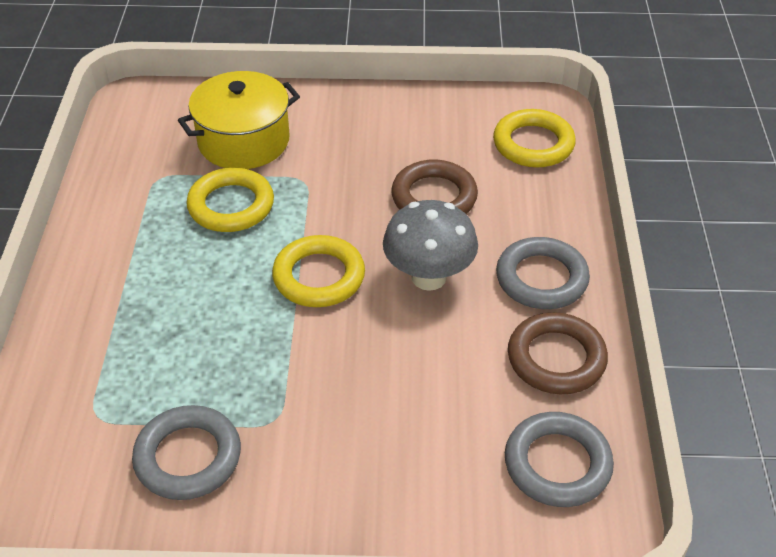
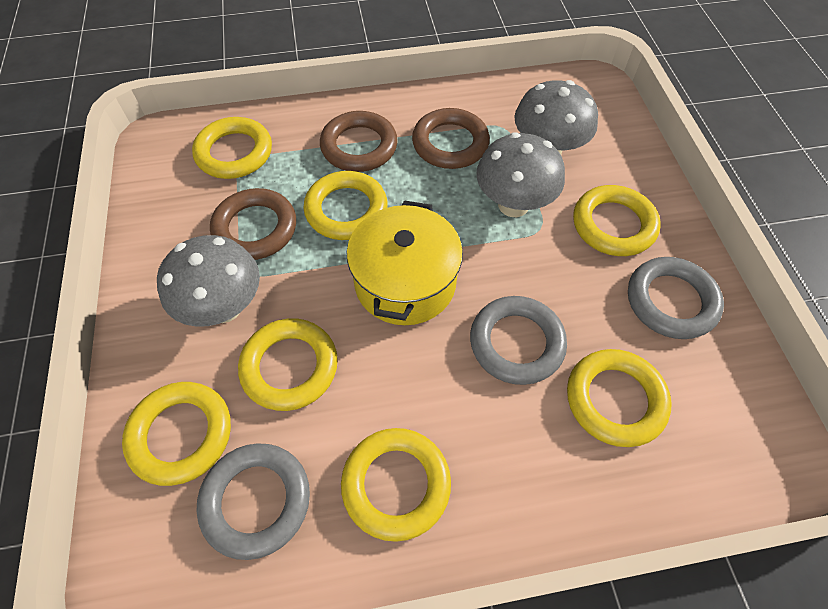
brown ring: 2 -> 3
grey mushroom: 1 -> 3
yellow ring: 3 -> 7

